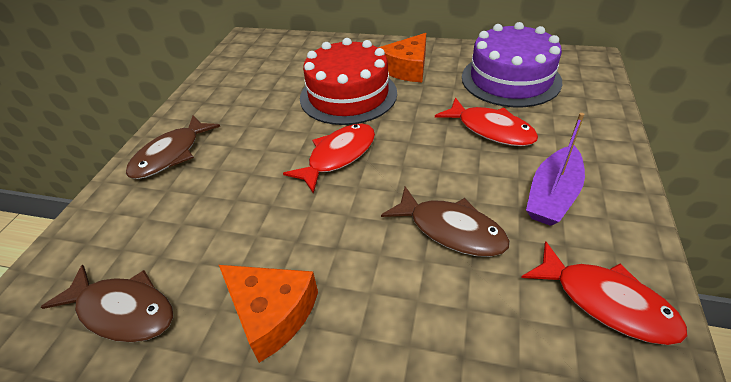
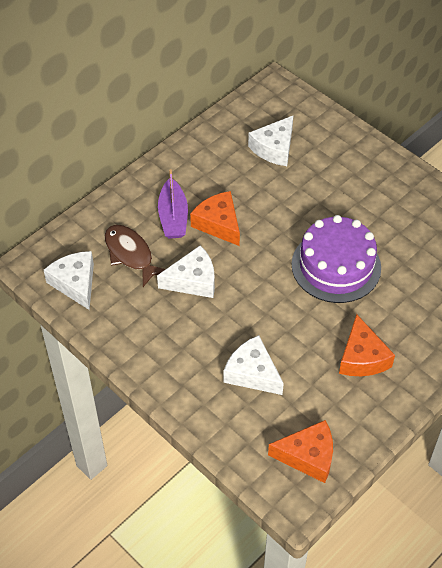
brown fish: 3 -> 1
orange cheese: 2 -> 3
red cake: 1 -> 0
red fish: 3 -> 0
white cheese: 0 -> 4

